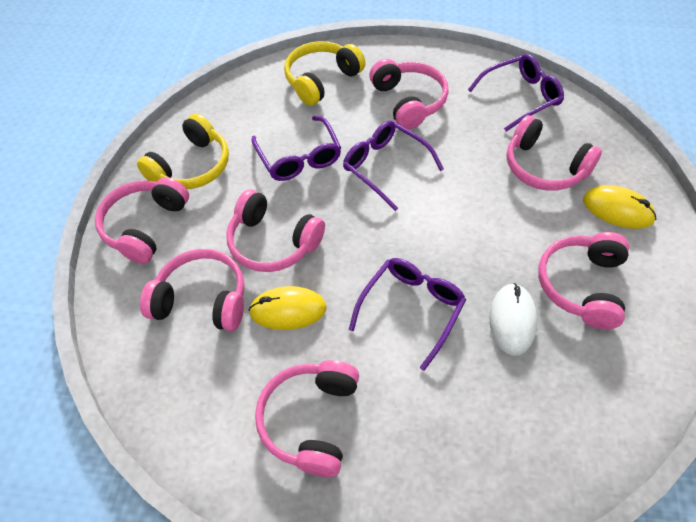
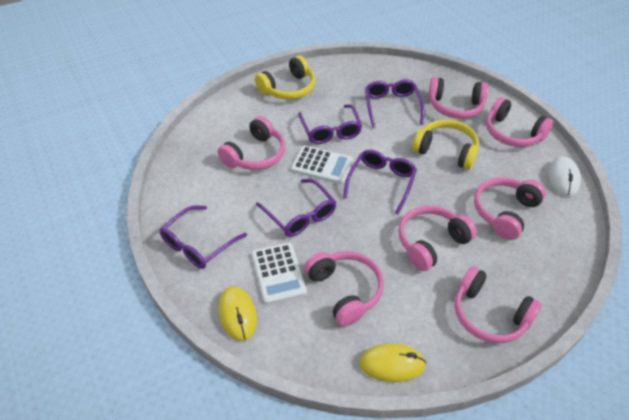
purple glasses: 4 -> 5
white calculator: 0 -> 2

